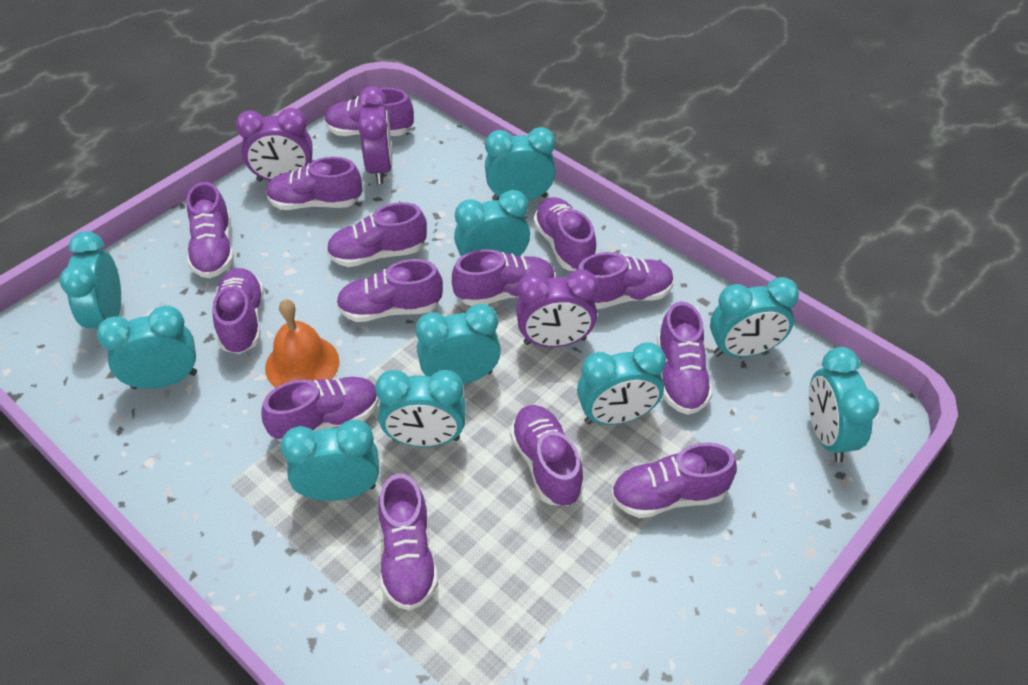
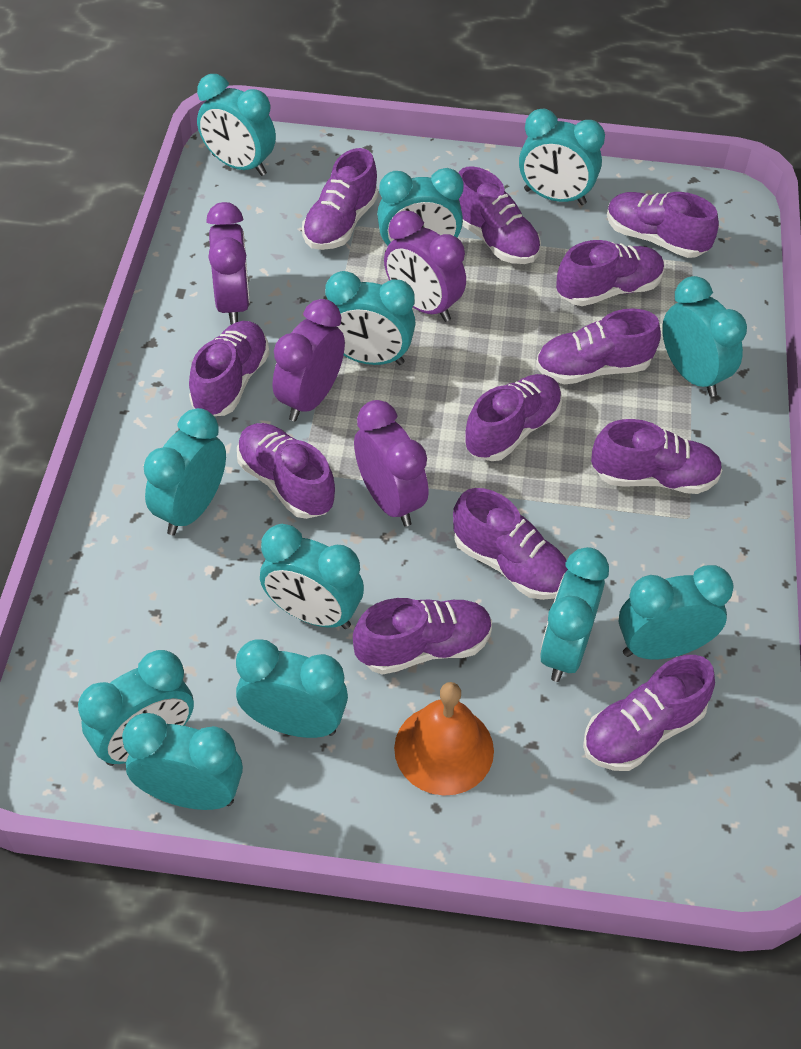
purple clock: 3 -> 4
purple shoe: 14 -> 12
turquoise clock: 10 -> 12

